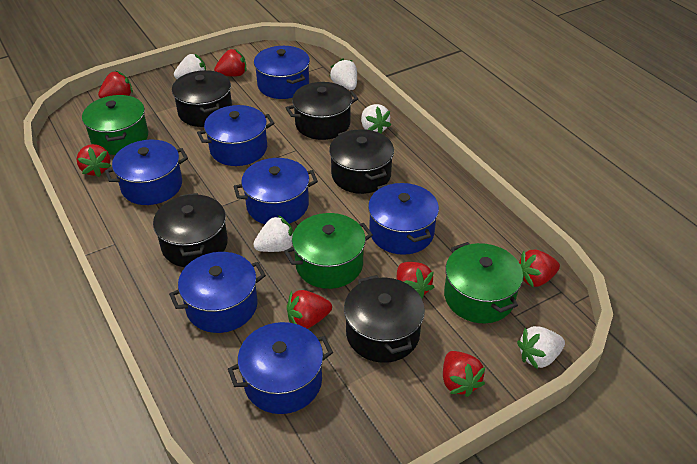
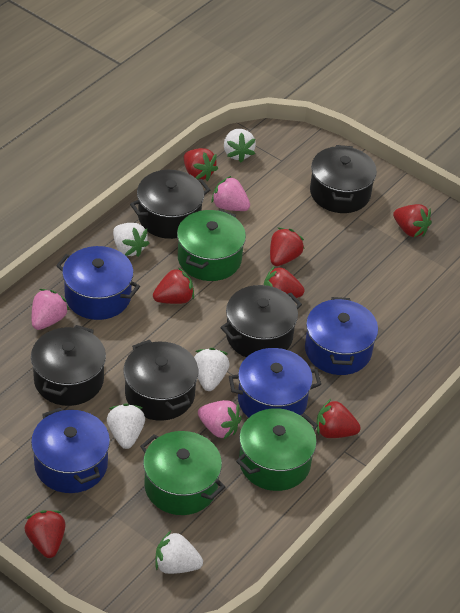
blue pot: 7 -> 4
pink strawberry: 0 -> 3

